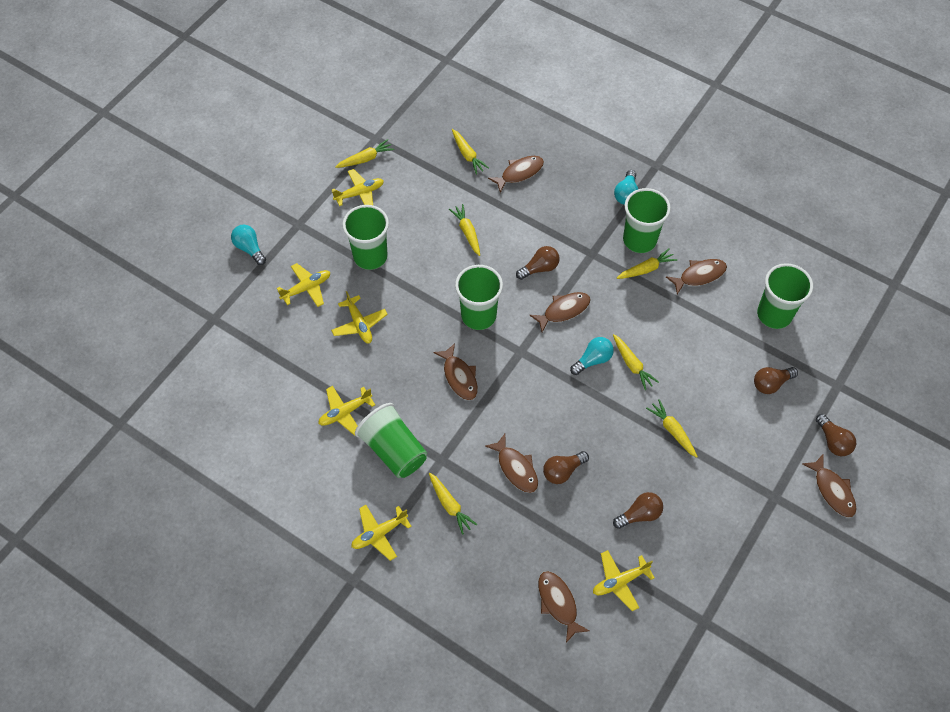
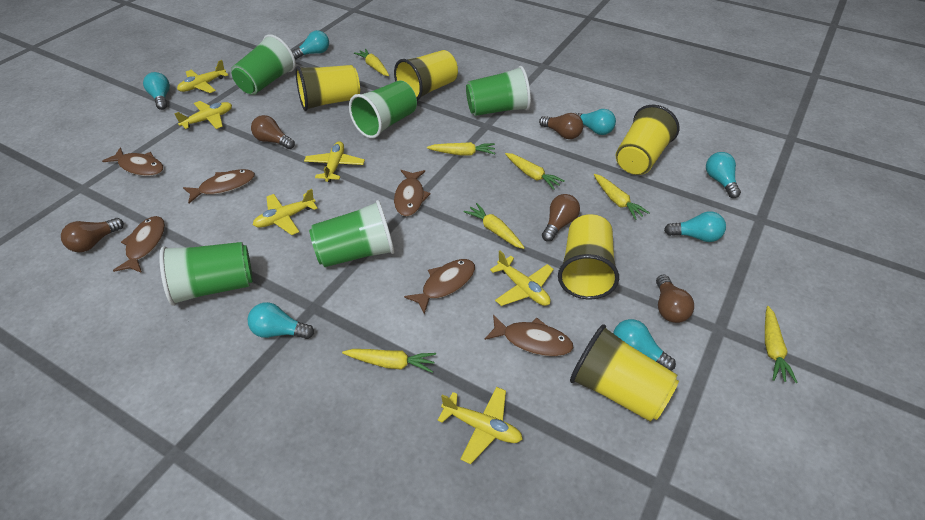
brown fish: 7 -> 6
turquoise light bulb: 3 -> 7
yellow cup: 0 -> 5

